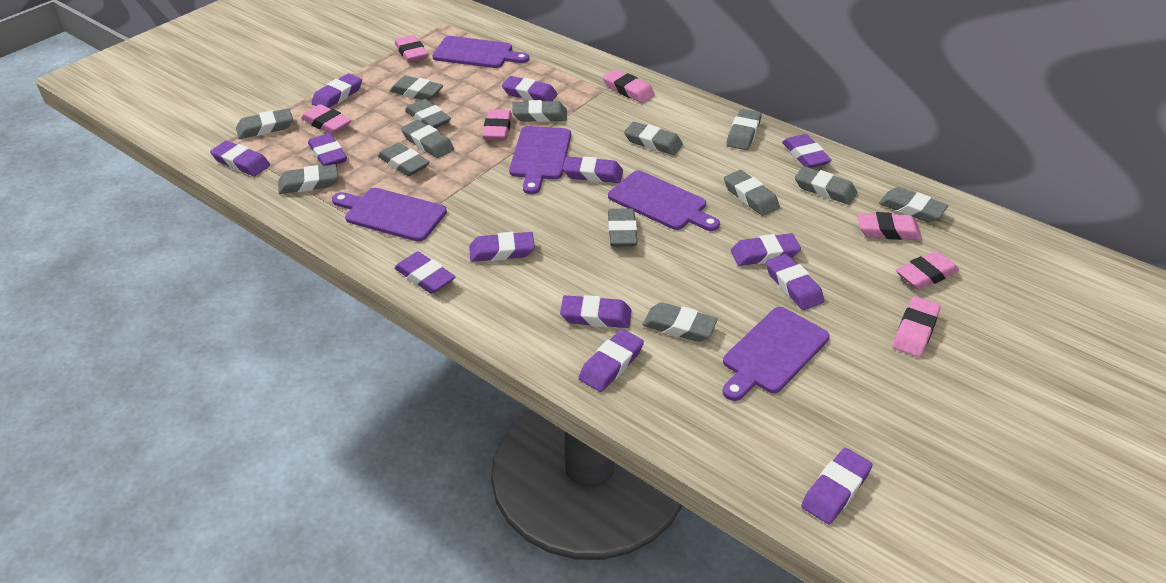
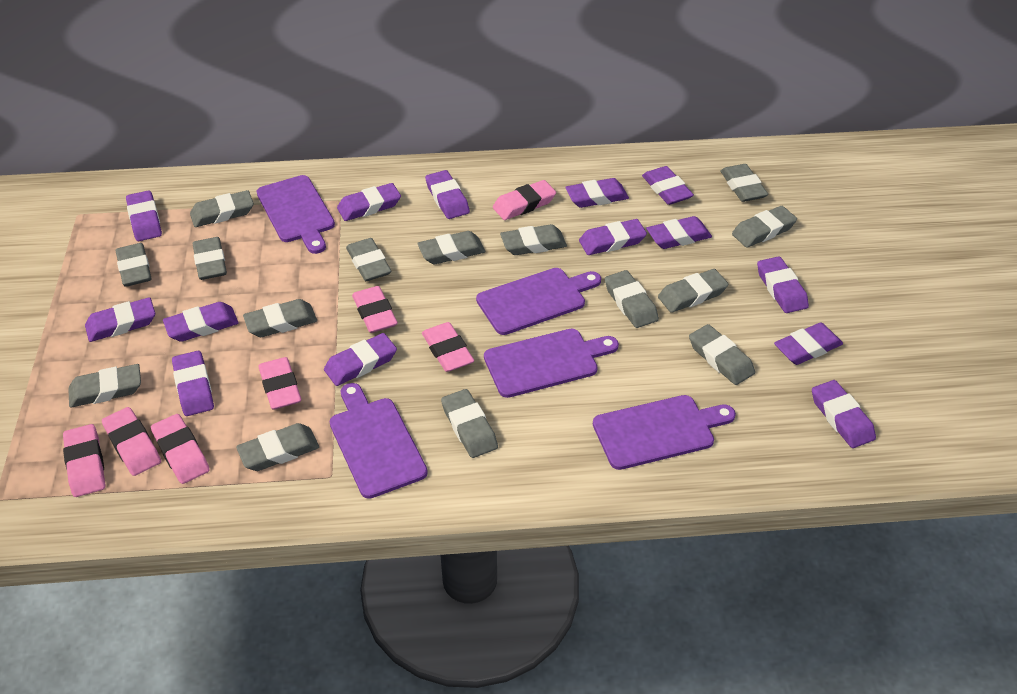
grey eraser: 14 -> 15
purple eraser: 13 -> 14

